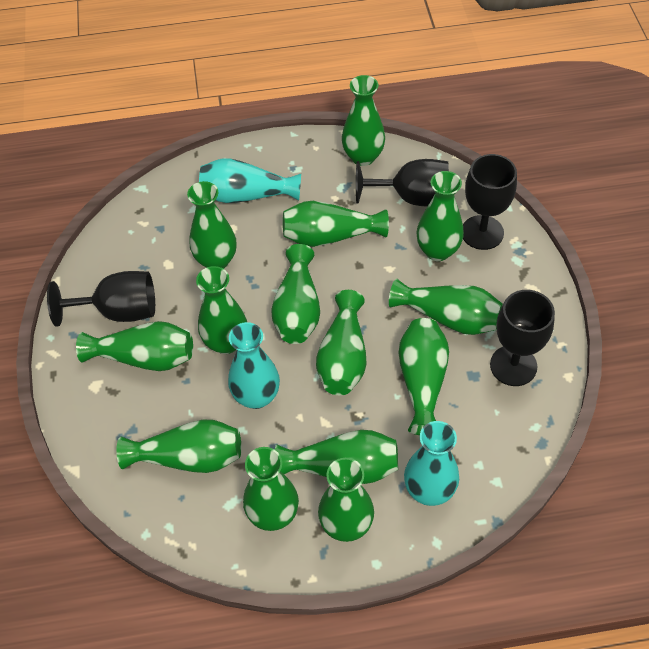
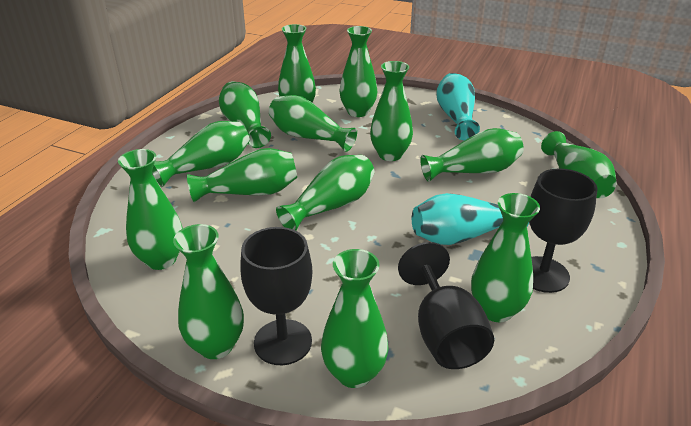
black goblet: 4 -> 3
turquoise vase: 3 -> 2

